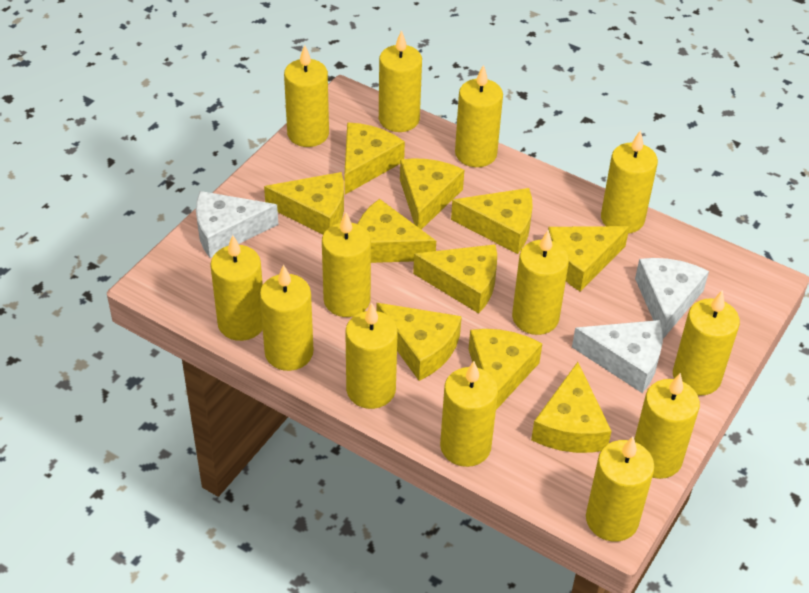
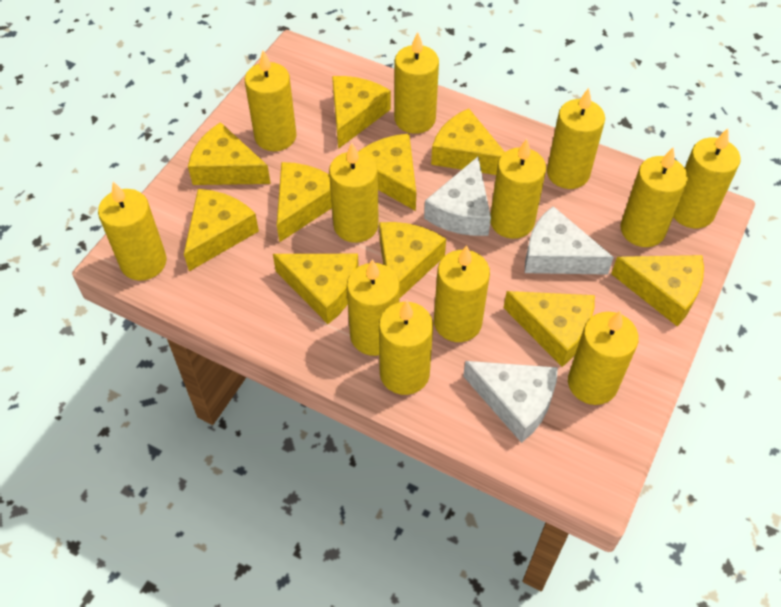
yellow candle: 13 -> 12

